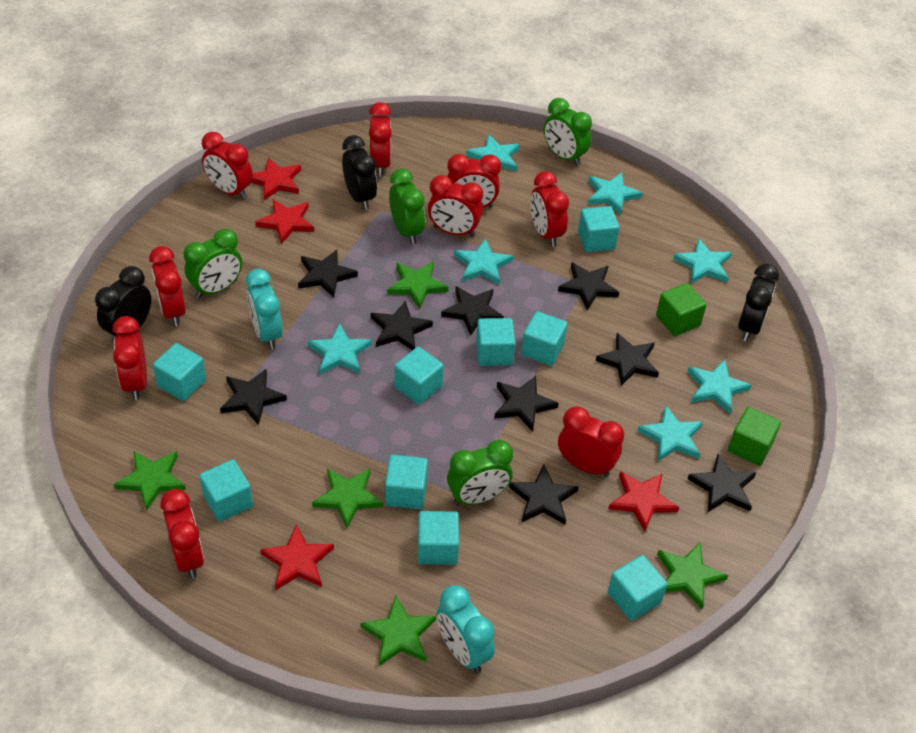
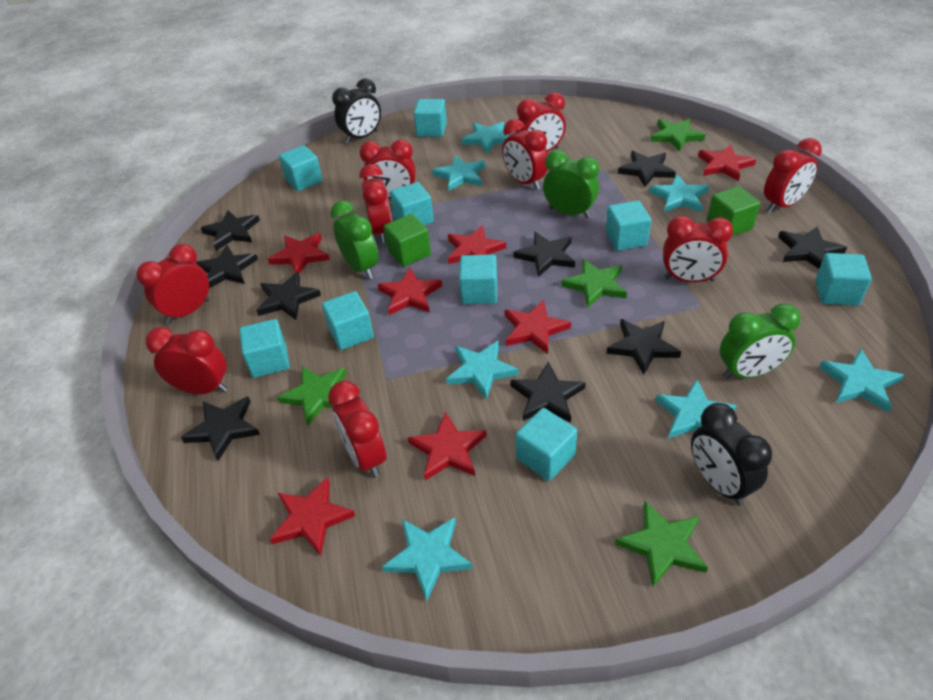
black clock: 3 -> 2
green clock: 4 -> 3
green star: 5 -> 4
red star: 4 -> 7
turquoise clock: 2 -> 0

